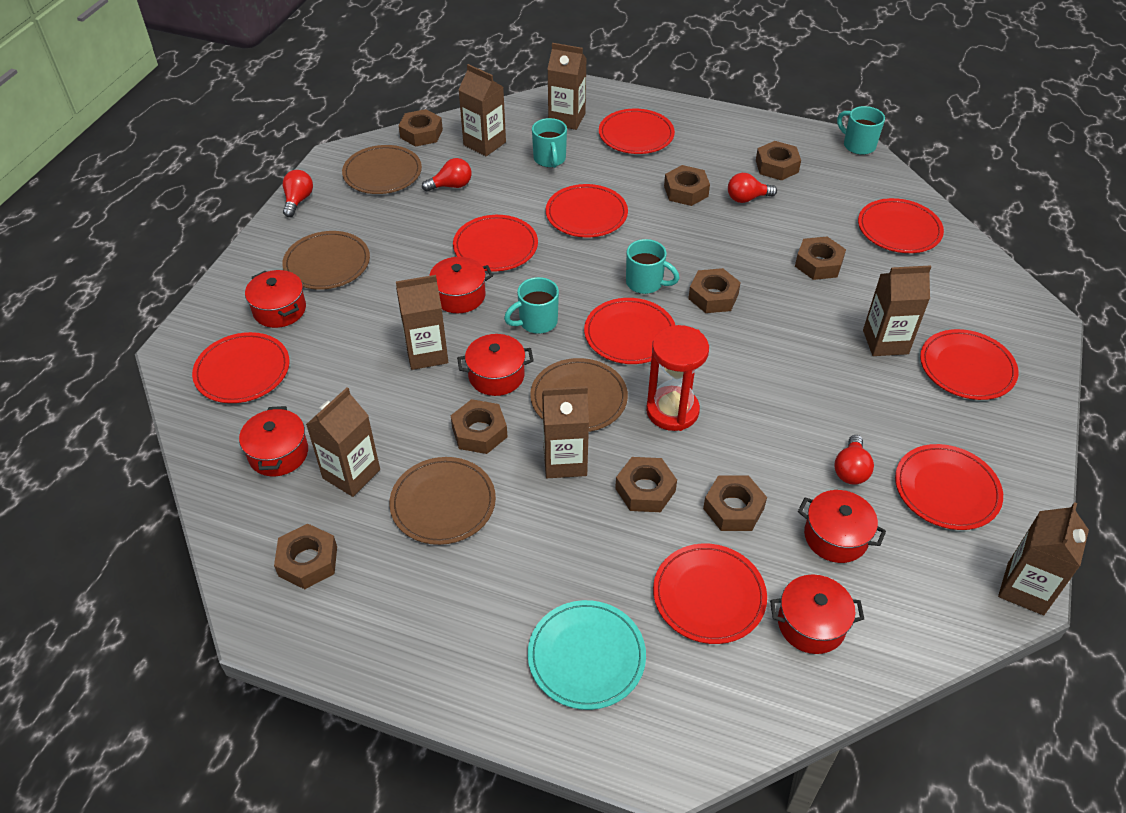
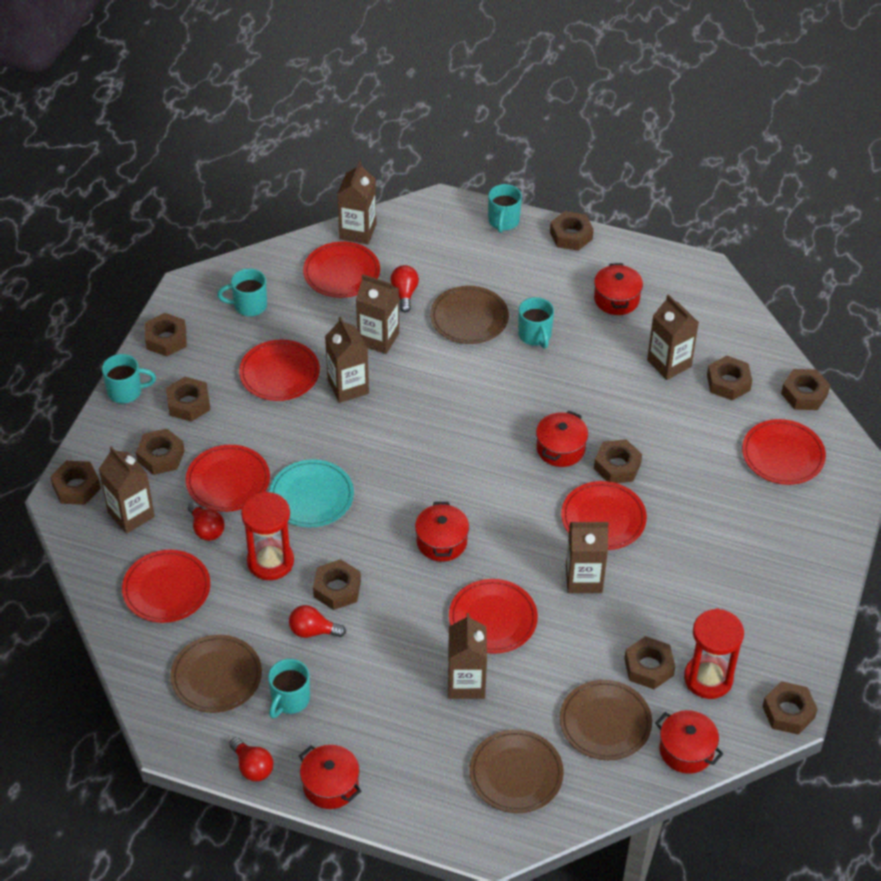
brown nut: 9 -> 11
red hourglass: 1 -> 2
red plate: 9 -> 7
red pot: 6 -> 5
turquoise mug: 4 -> 5

